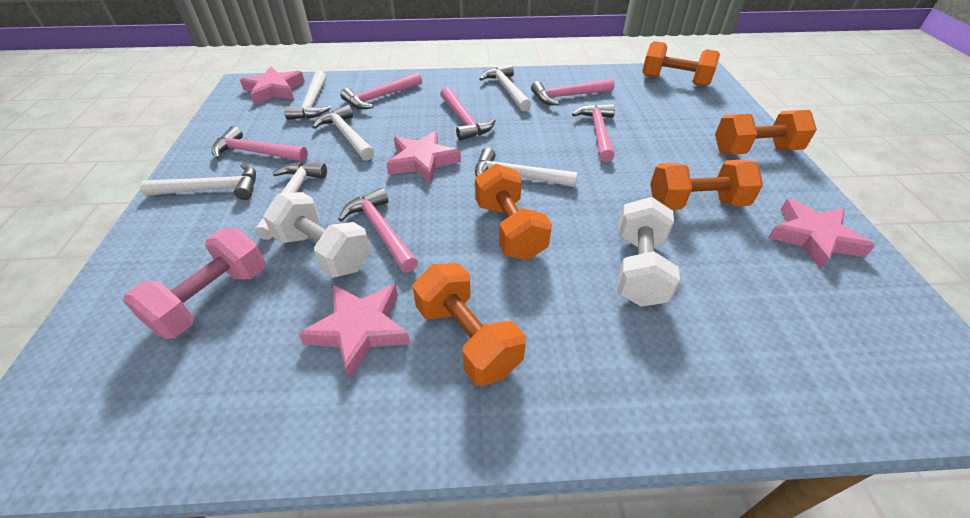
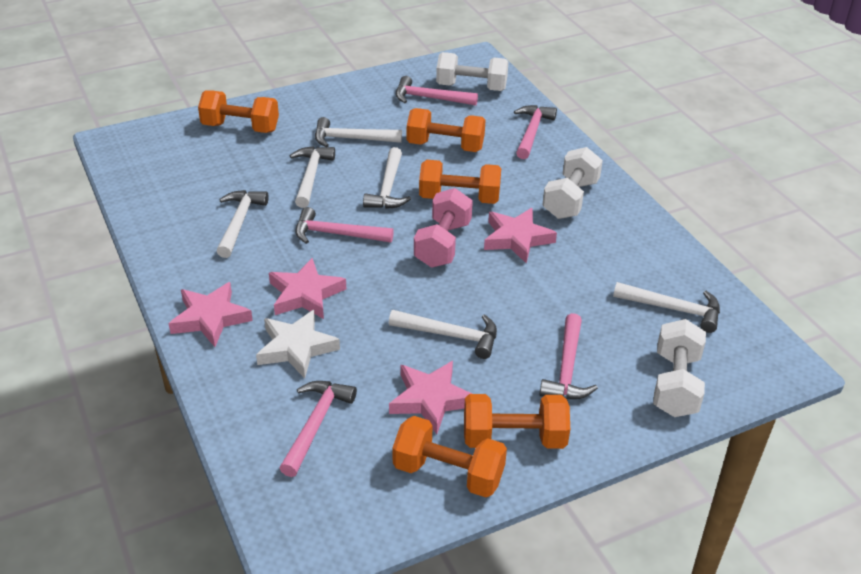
pink hammer: 6 -> 5
white dumbbell: 2 -> 3
white star: 0 -> 1

